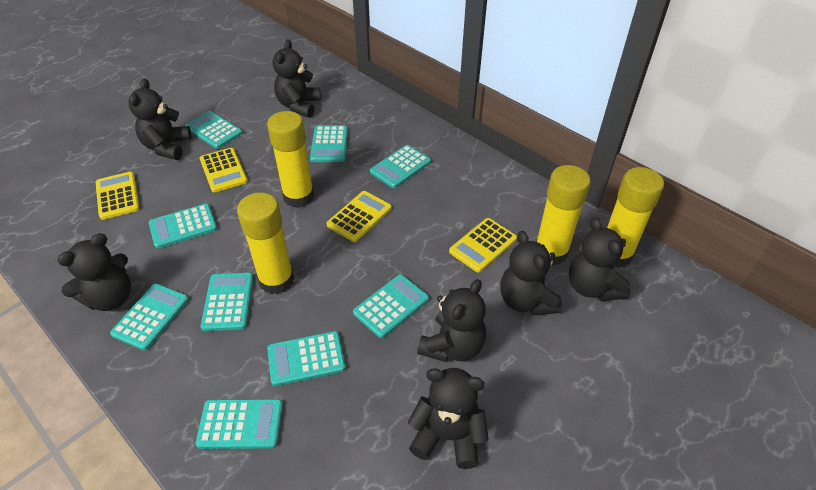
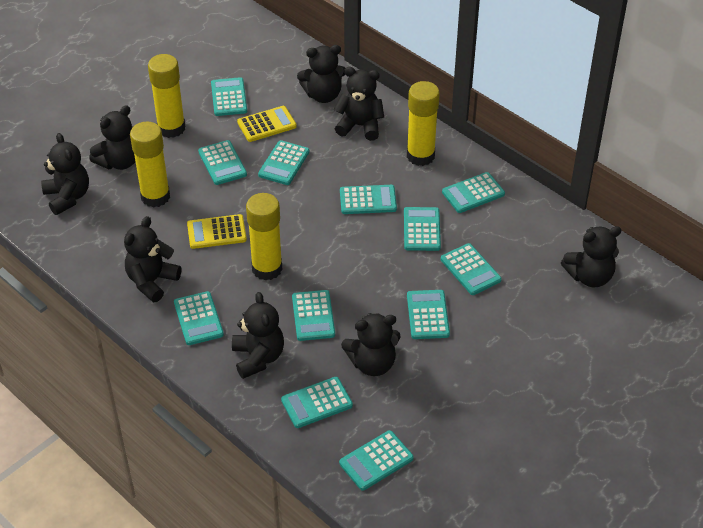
black teddy bear: 7 -> 8
turquoise calculator: 9 -> 12
yellow calculator: 4 -> 2

